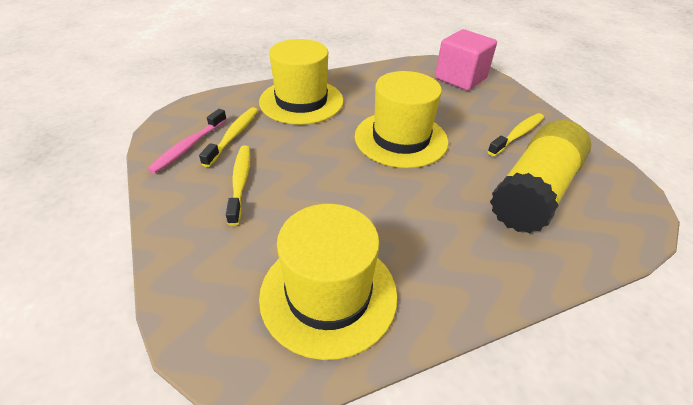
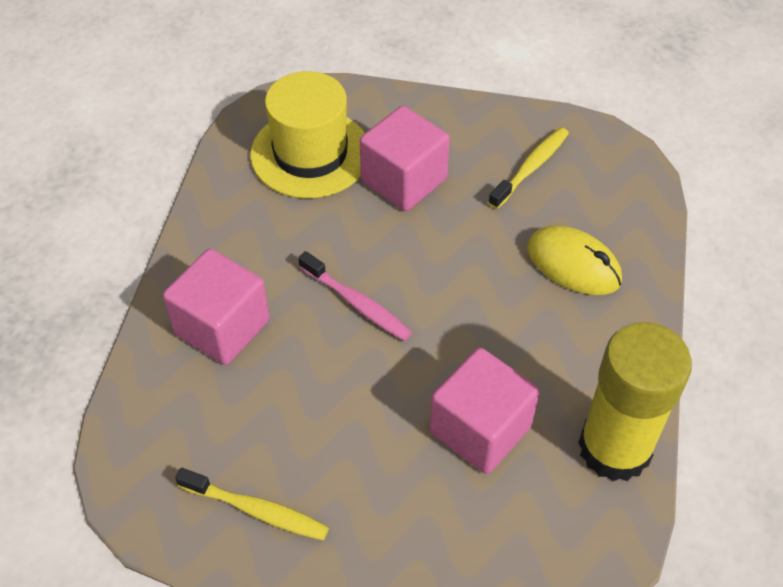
pink cube: 1 -> 3
yellow hat: 3 -> 1
yellow mouse: 0 -> 1
yellow toothbrush: 3 -> 2

